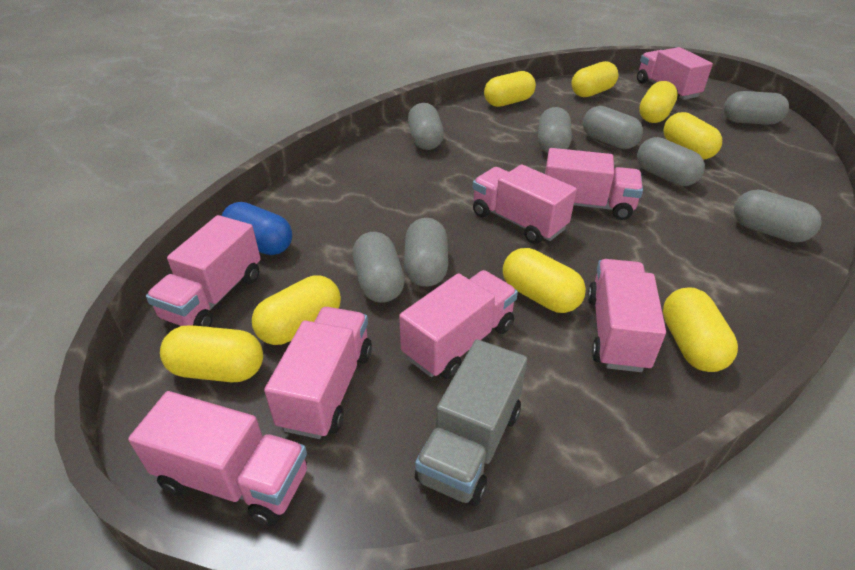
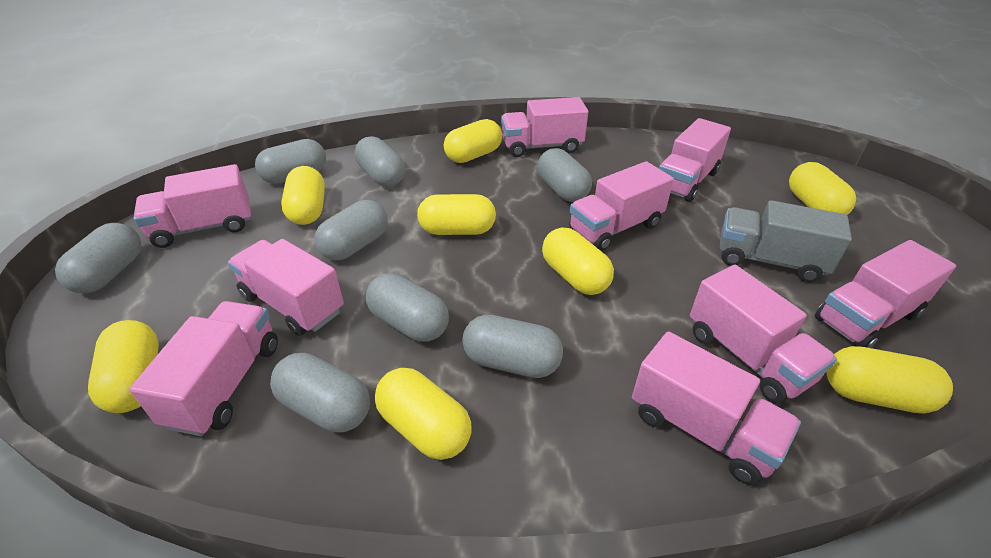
blue capsule: 1 -> 0
pink truck: 8 -> 9

